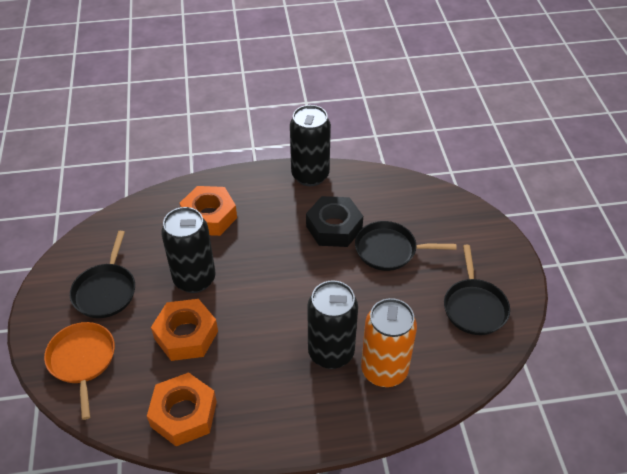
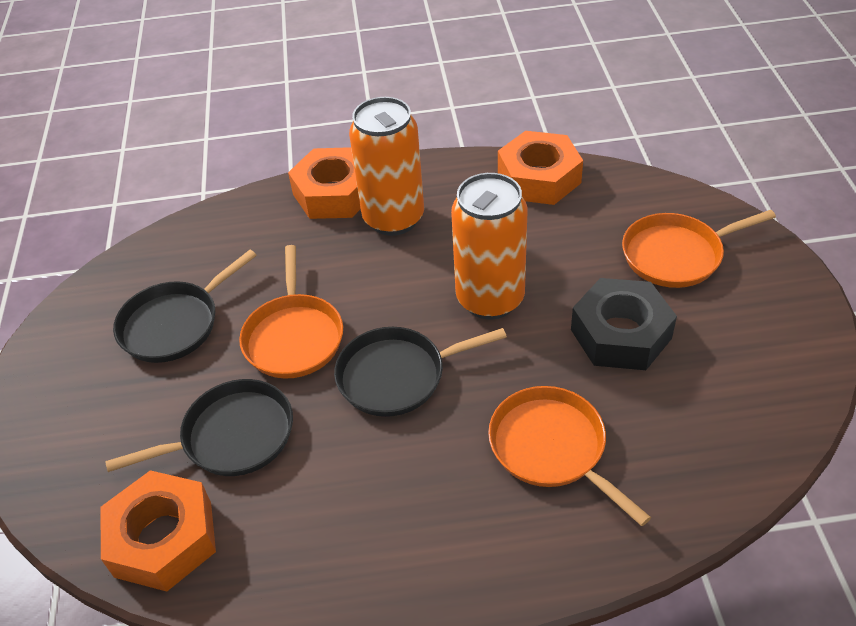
black can: 3 -> 0
orange can: 1 -> 2
orange pan: 1 -> 3

